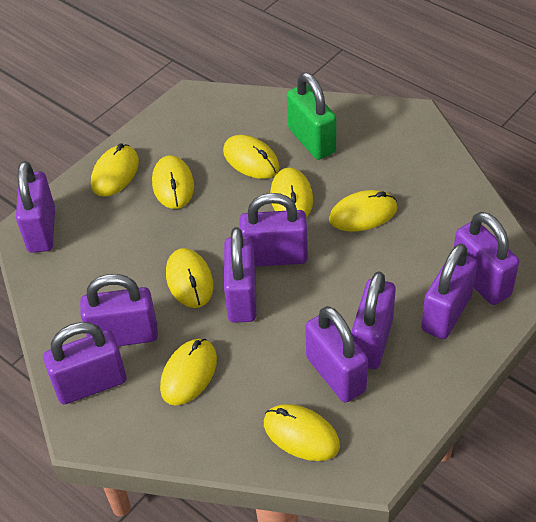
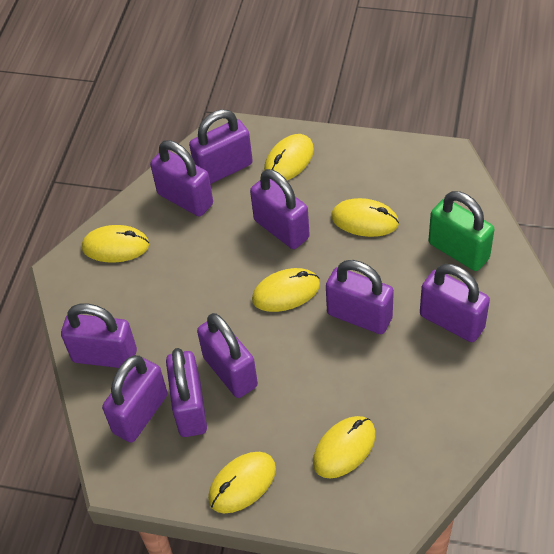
yellow mouse: 8 -> 6

